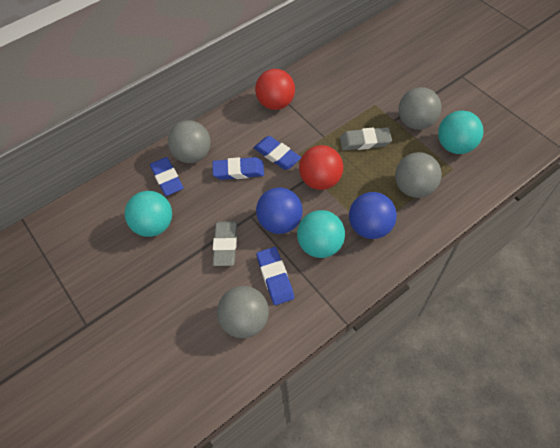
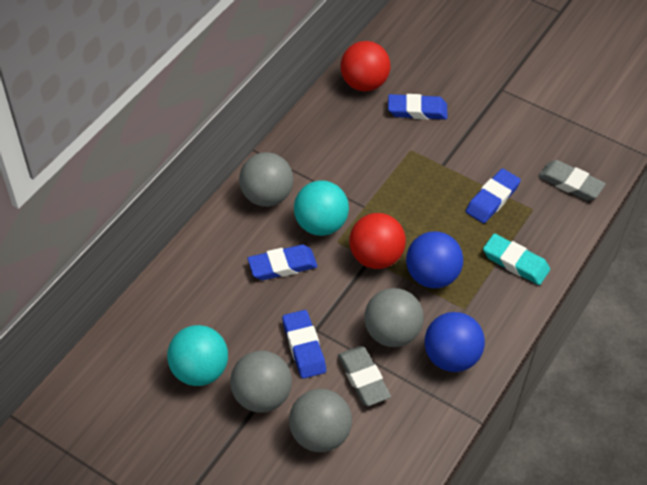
turquoise ball: 3 -> 2
turquoise eraser: 0 -> 1

